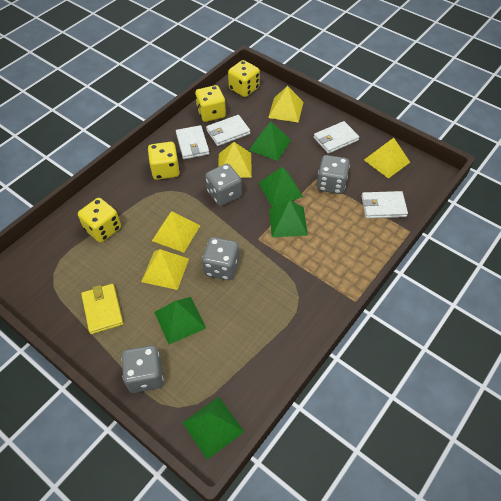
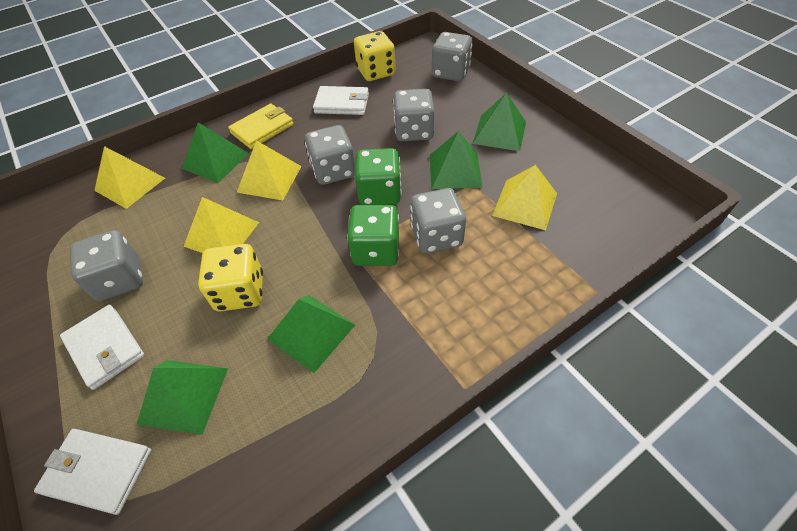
green dice: 0 -> 2
grey dice: 4 -> 5
white wallet: 4 -> 3
yellow dice: 4 -> 2
yellow pyramid: 5 -> 4

